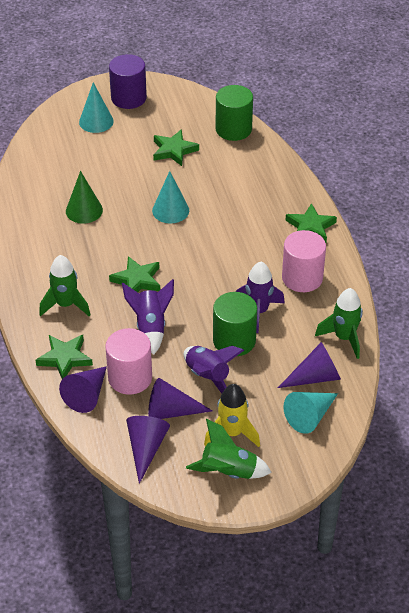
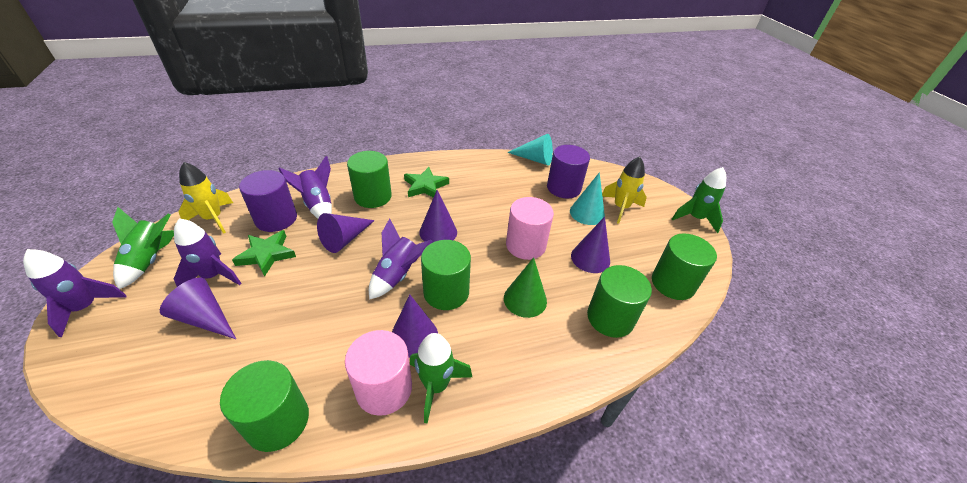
green cylinder: 2 -> 5
green star: 4 -> 2
purple cone: 4 -> 5
purple cylinder: 1 -> 2
purple rocket: 3 -> 4
turquoise cone: 3 -> 2
yellow rocket: 1 -> 2

